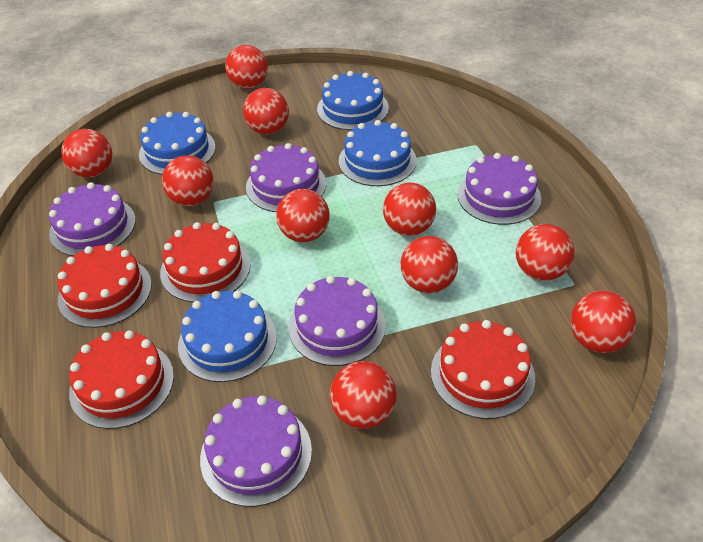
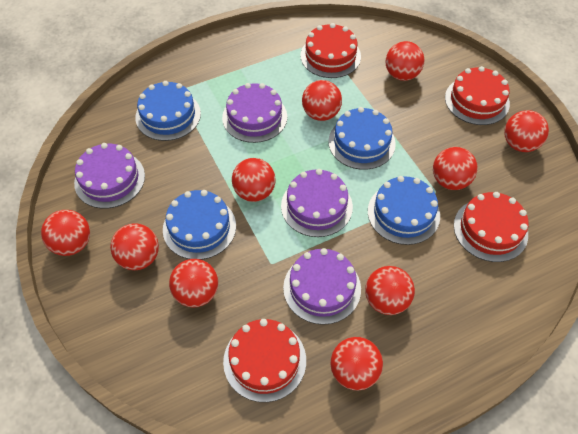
purple cake: 5 -> 4

